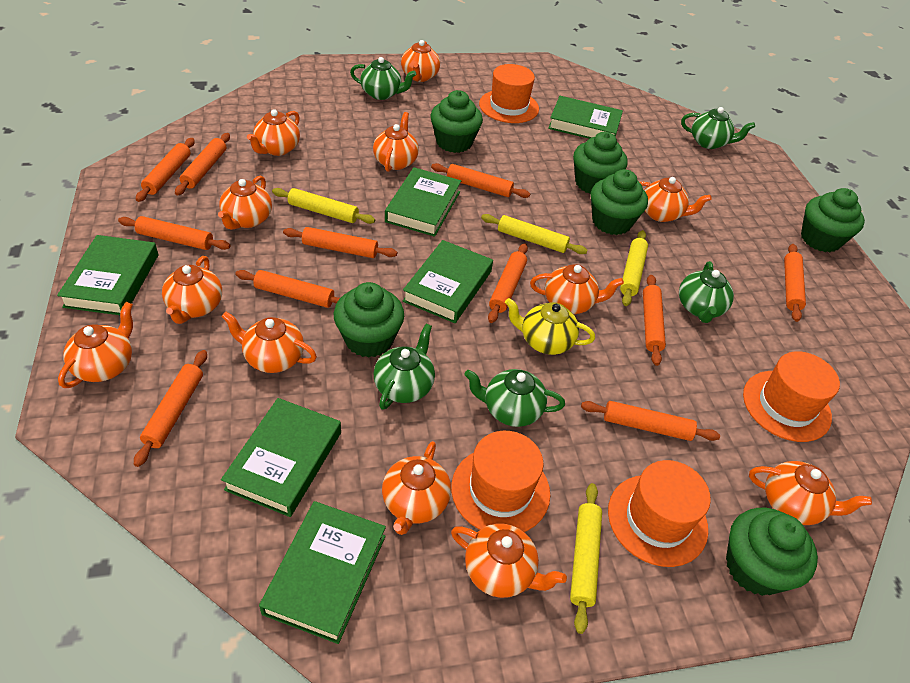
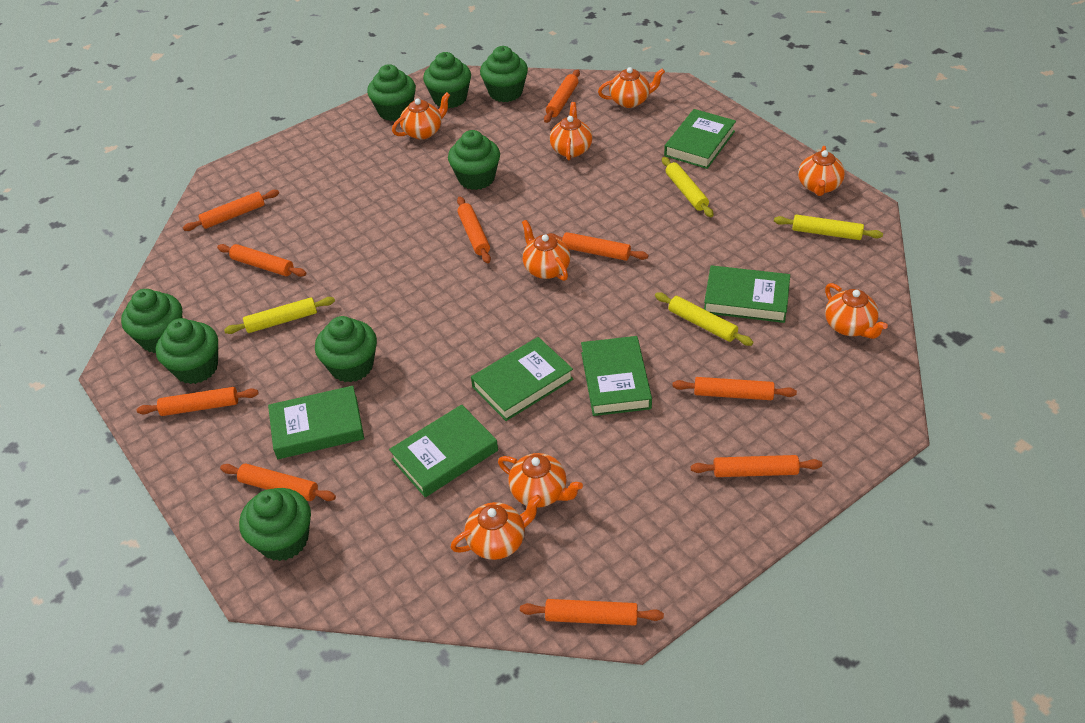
green cupcake: 6 -> 8
green teapot: 5 -> 0
orange hat: 4 -> 0
orange rolling pin: 11 -> 10
orange teapot: 12 -> 8
yellow teapot: 1 -> 0

